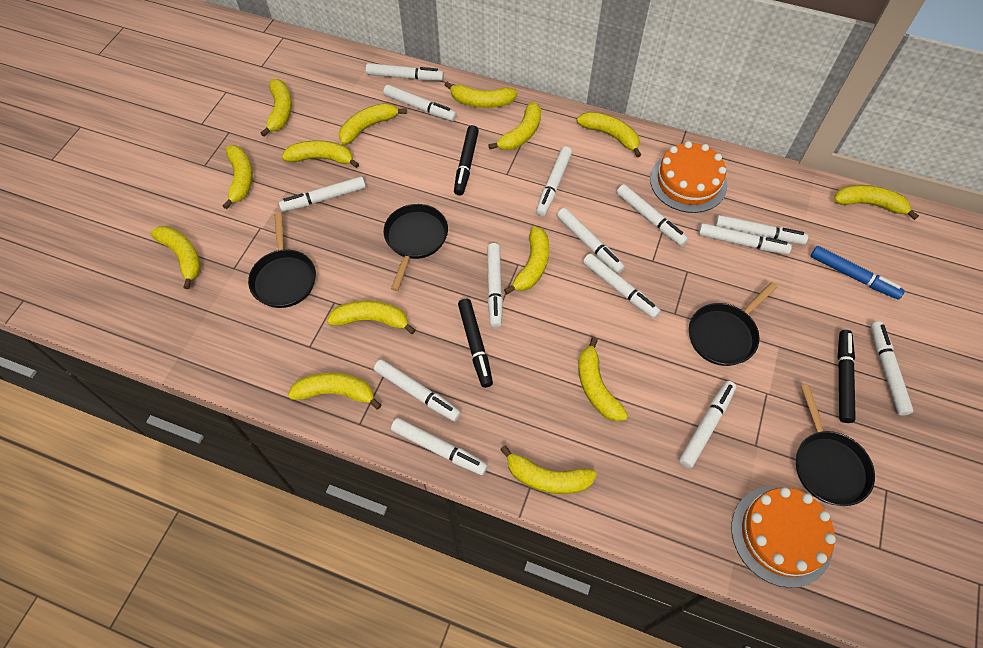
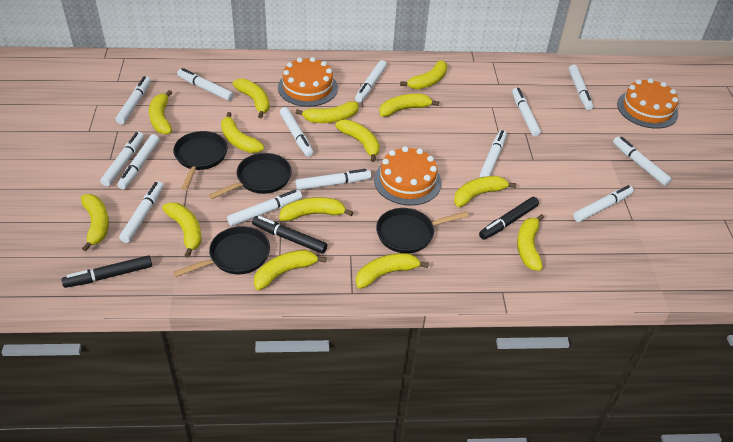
blue marker: 1 -> 0
orange cake: 2 -> 3

